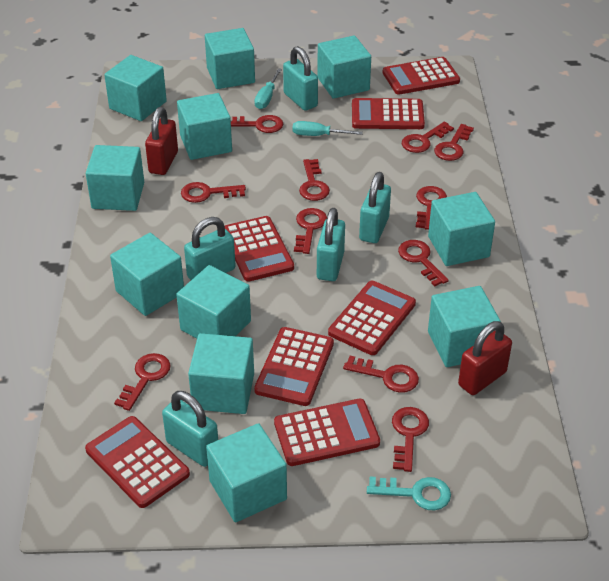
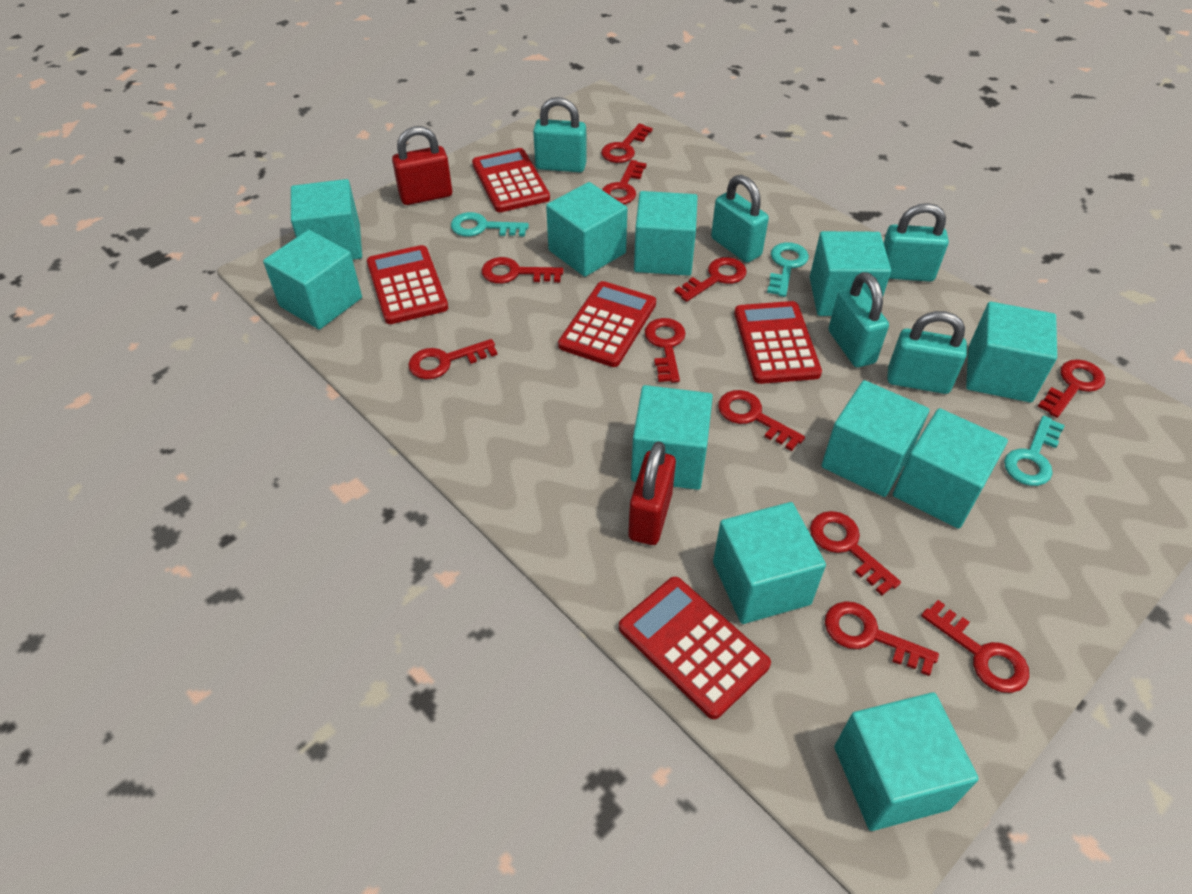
red calculator: 7 -> 5
turquoise key: 1 -> 3
turquoise screwdriver: 2 -> 0

